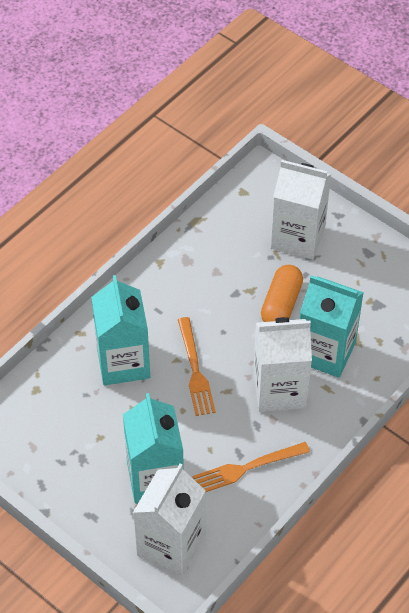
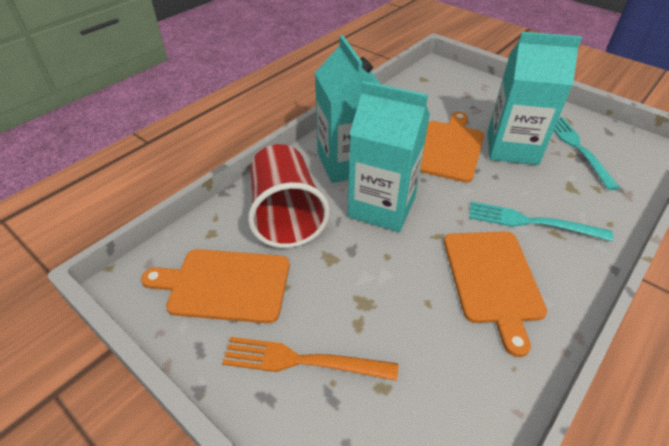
orange capsule: 1 -> 0
orange cutting board: 0 -> 3
orange fork: 2 -> 1
red cup: 0 -> 1
turquoise fork: 0 -> 2
white carton: 3 -> 0

